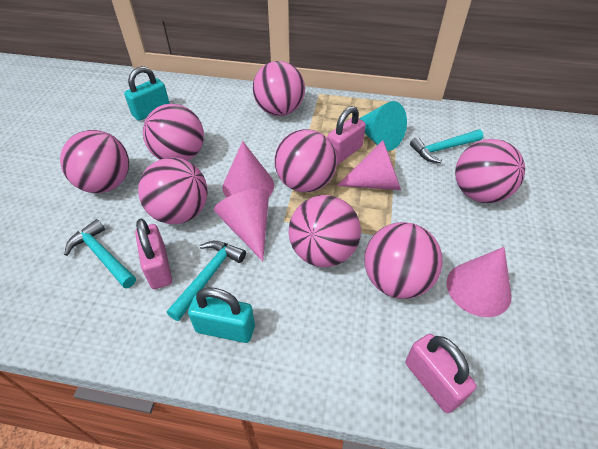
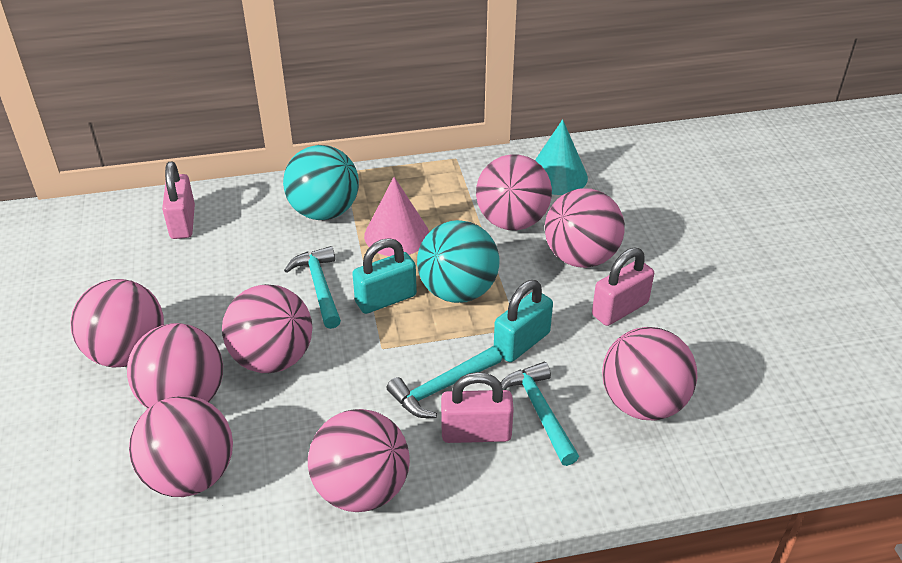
pink cone: 4 -> 1
turquoise ball: 0 -> 2

